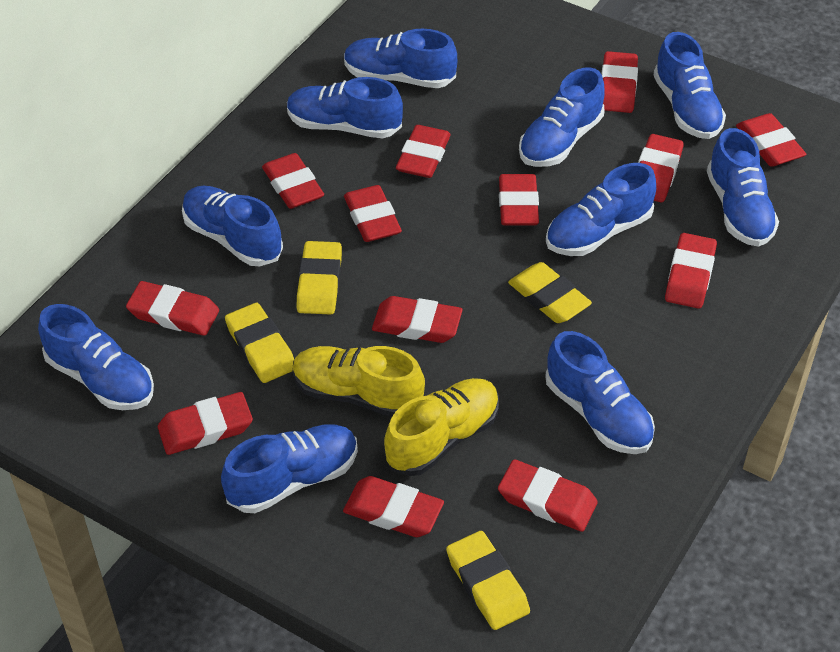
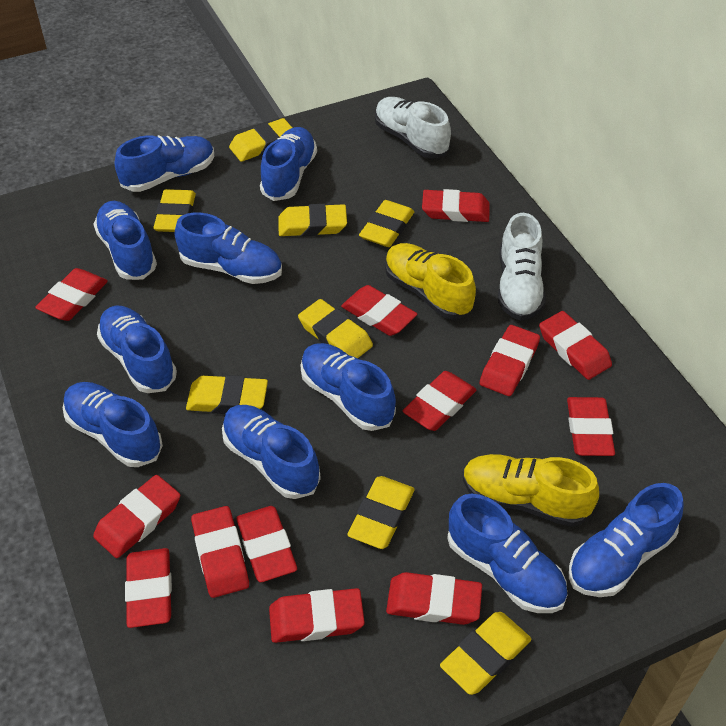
white shoe: 0 -> 2
yellow eraser: 4 -> 8

